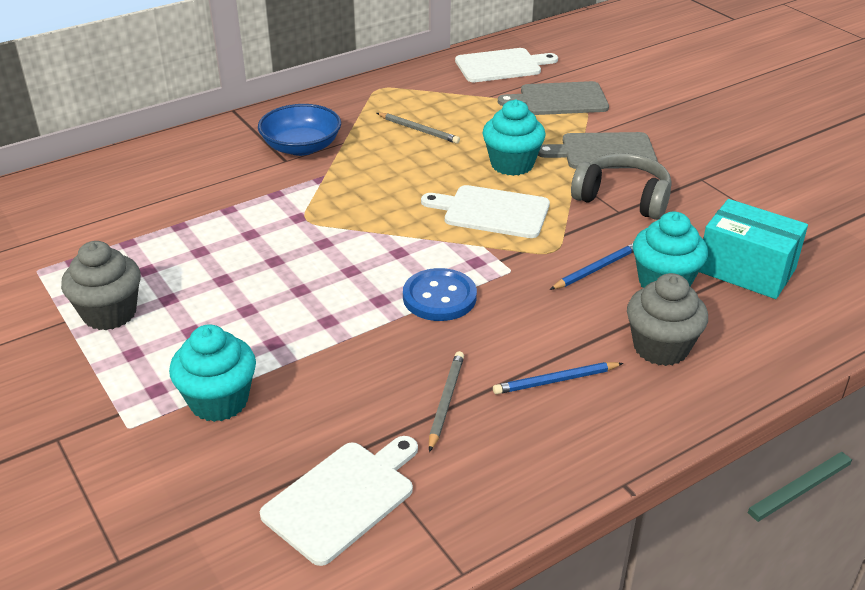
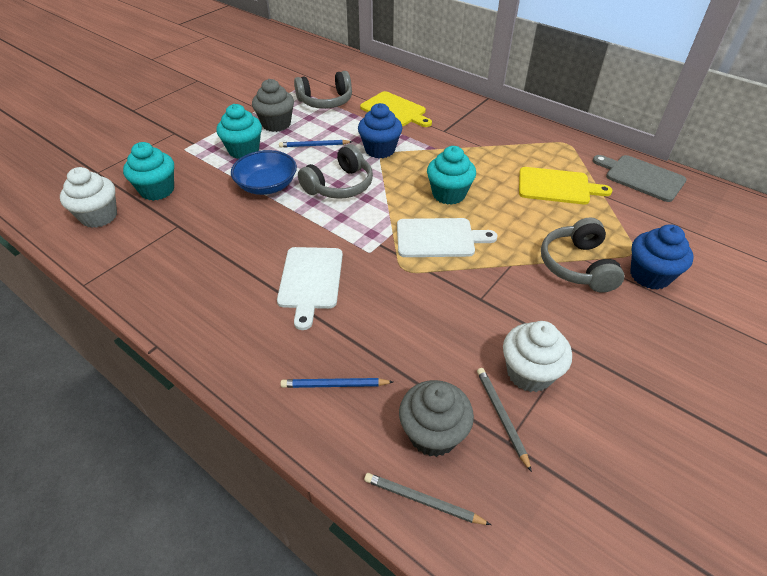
blue button: 1 -> 0
blue cupcake: 0 -> 2
grey cutting board: 2 -> 1
grey headphones: 1 -> 3
turquoise box: 1 -> 0
white cupcake: 0 -> 2
white cutting board: 3 -> 2
yellow cutting board: 0 -> 2

